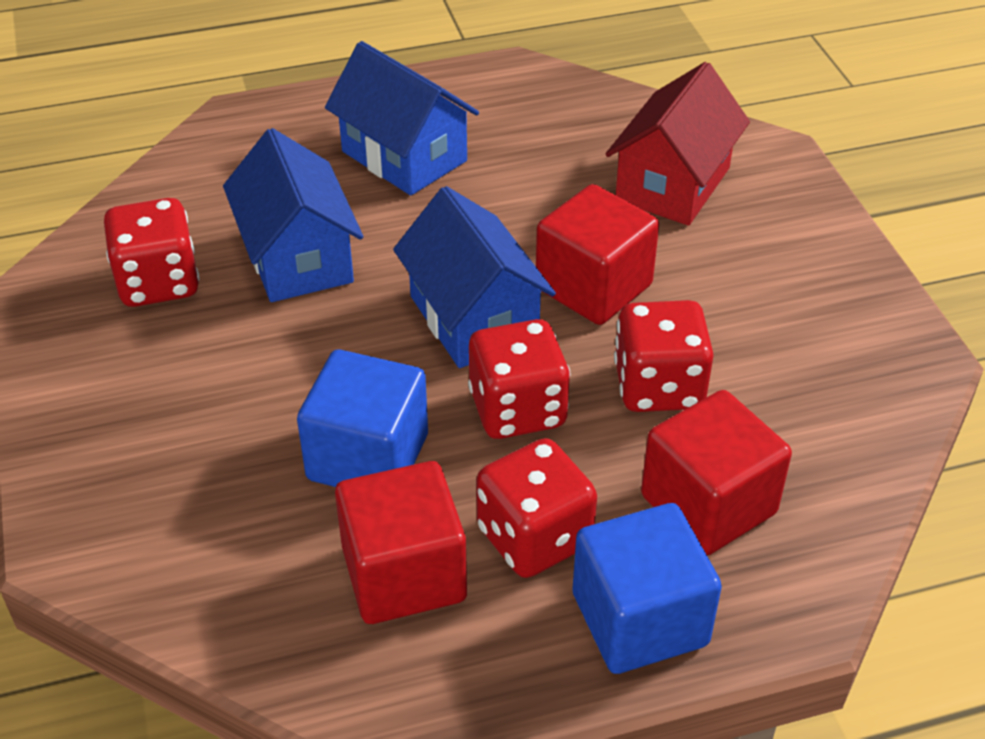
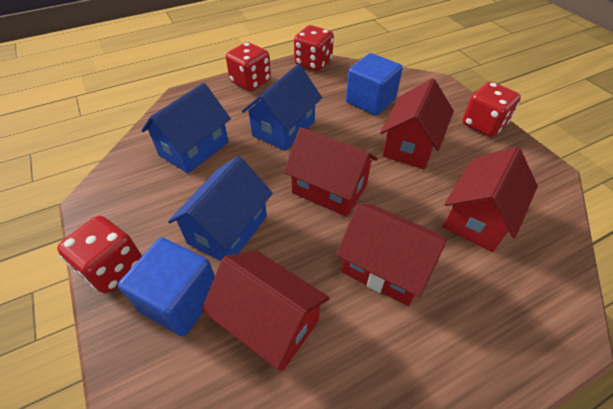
red cube: 3 -> 0
red house: 1 -> 5

